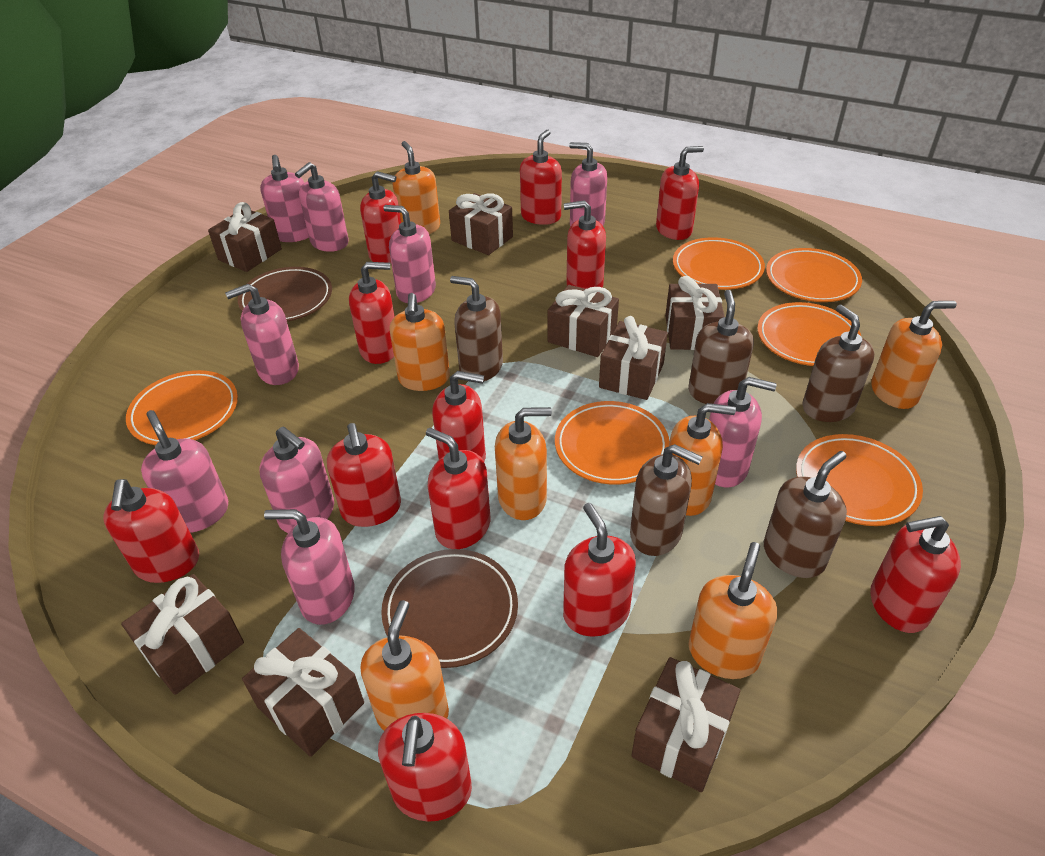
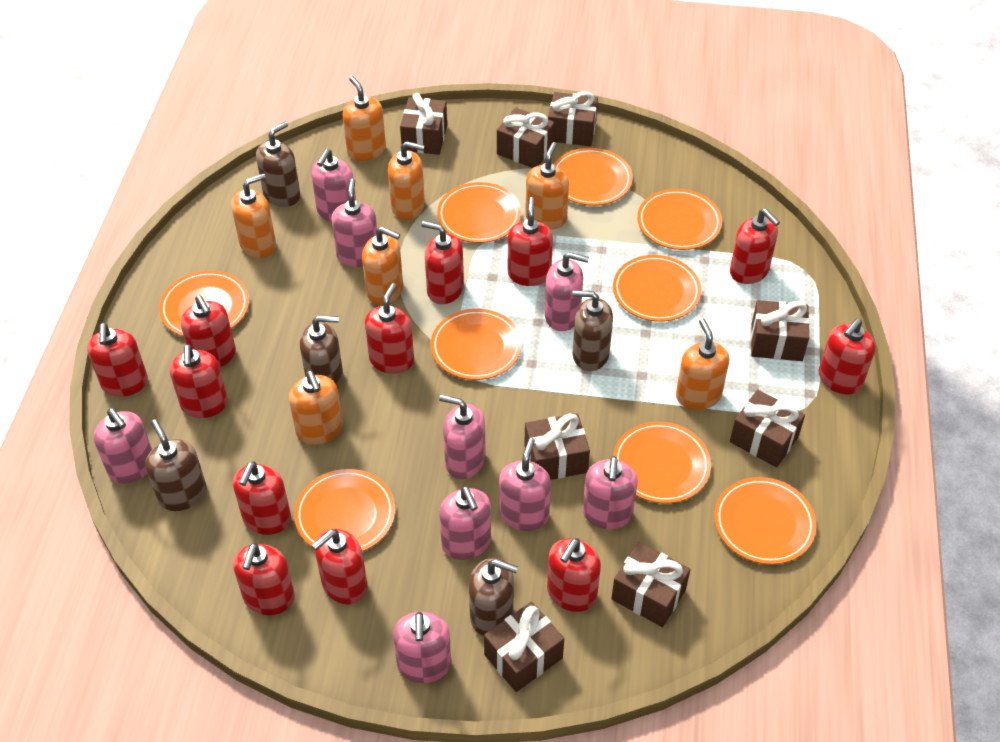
brown plate: 2 -> 0
orange plate: 6 -> 9

